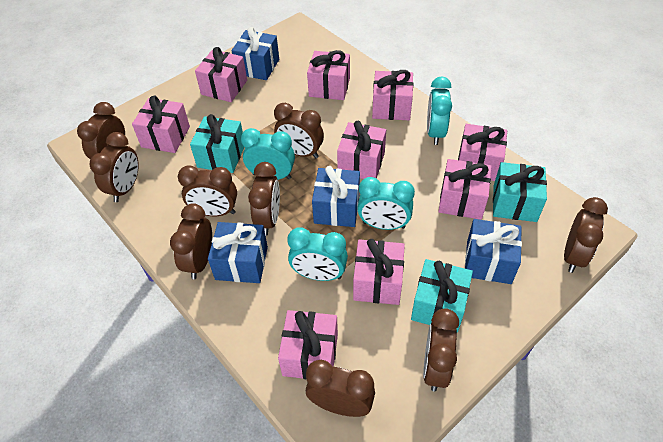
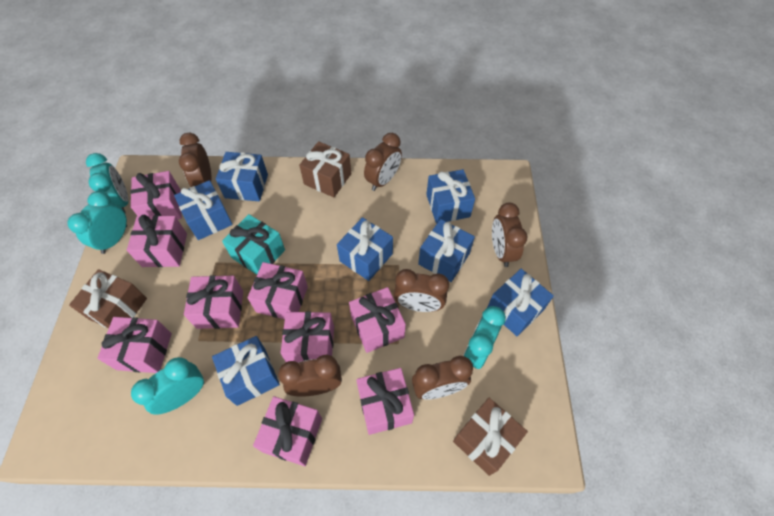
blue gift: 4 -> 7
brown clock: 9 -> 6
brown gift: 0 -> 3
turquoise gift: 3 -> 1

